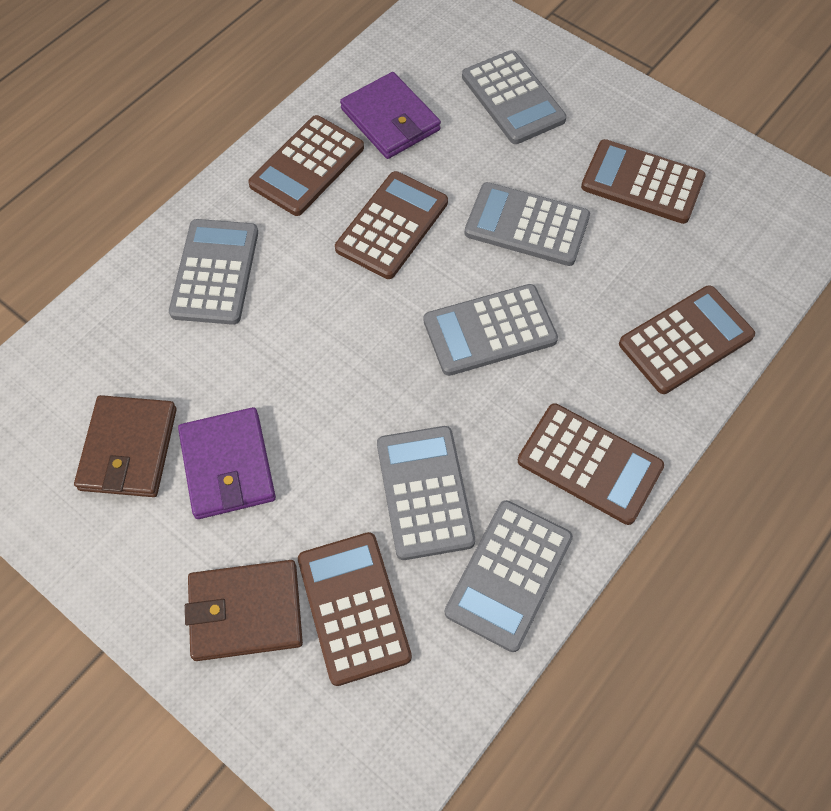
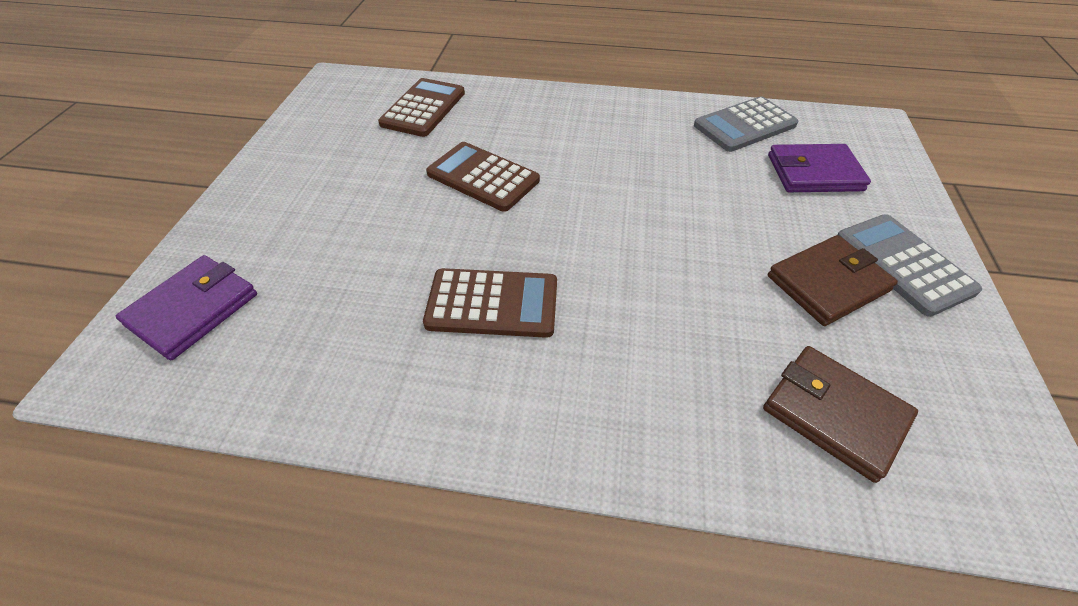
brown calculator: 6 -> 3
grey calculator: 6 -> 2

